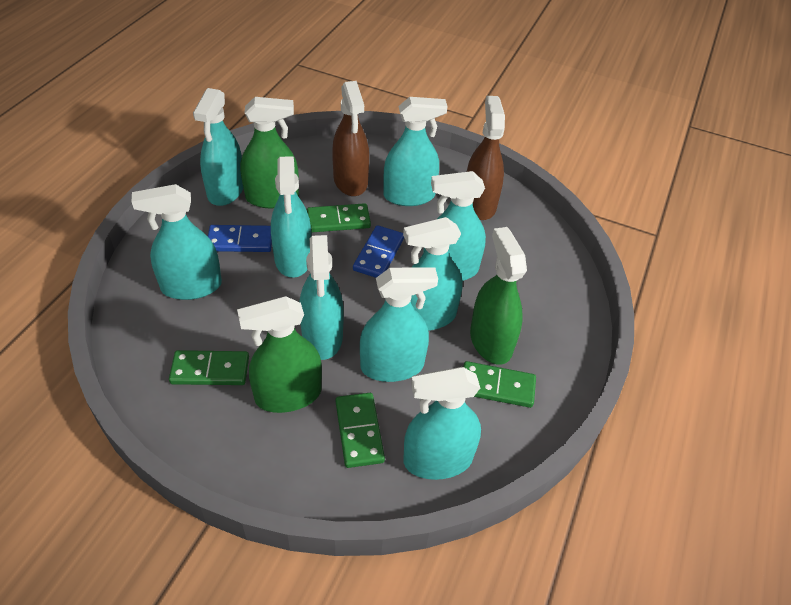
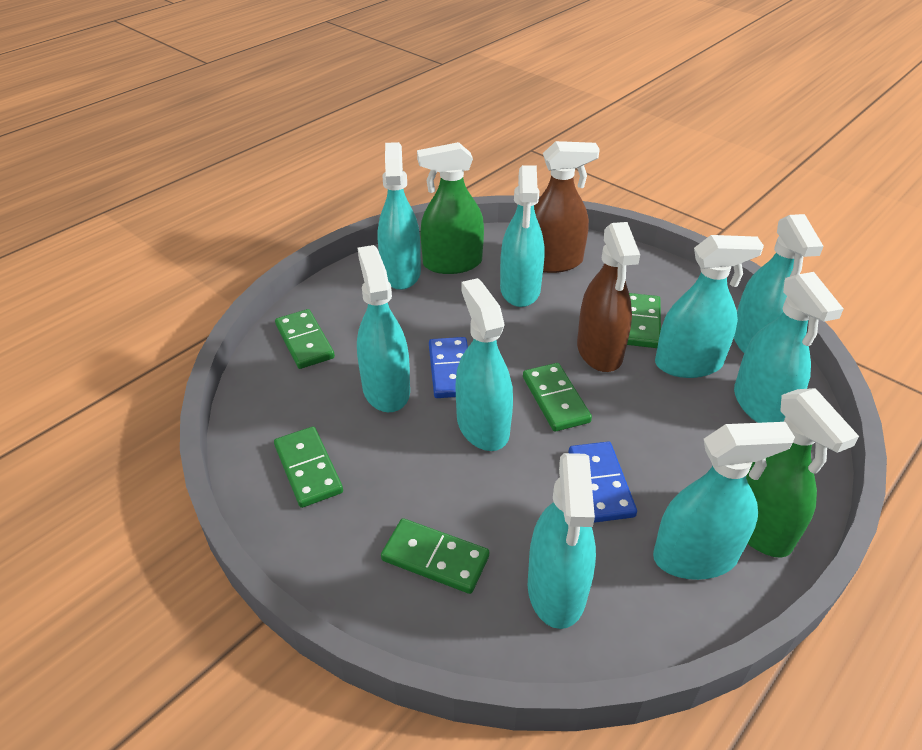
green domino: 4 -> 5
green spray bottle: 3 -> 2

